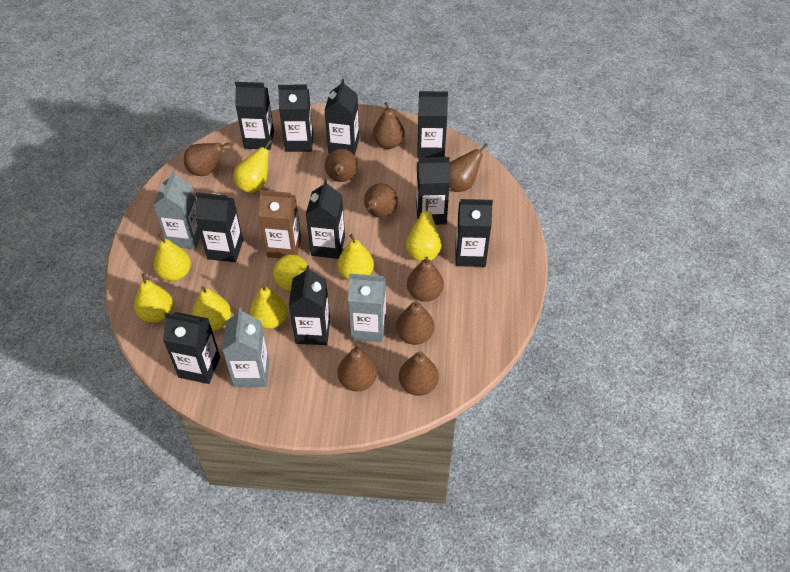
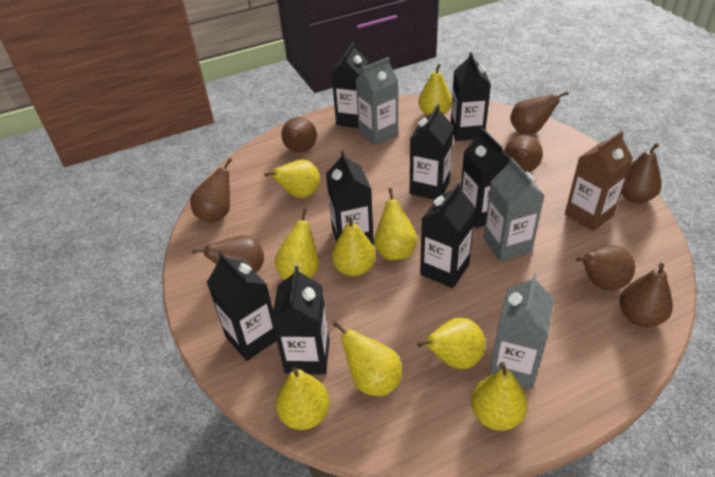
black carton: 10 -> 8
brown pear: 9 -> 8
yellow pear: 8 -> 9

